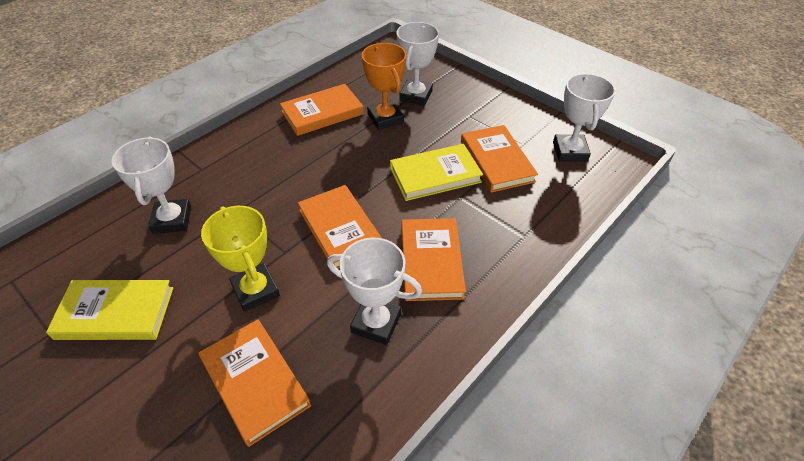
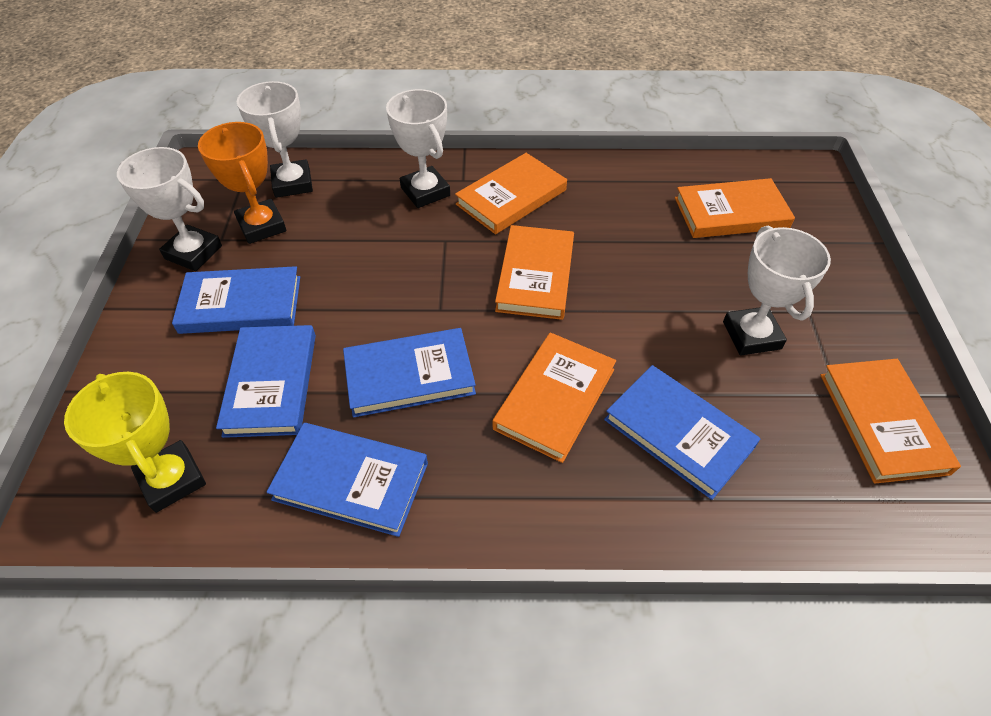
blue book: 0 -> 5
yellow book: 2 -> 0

